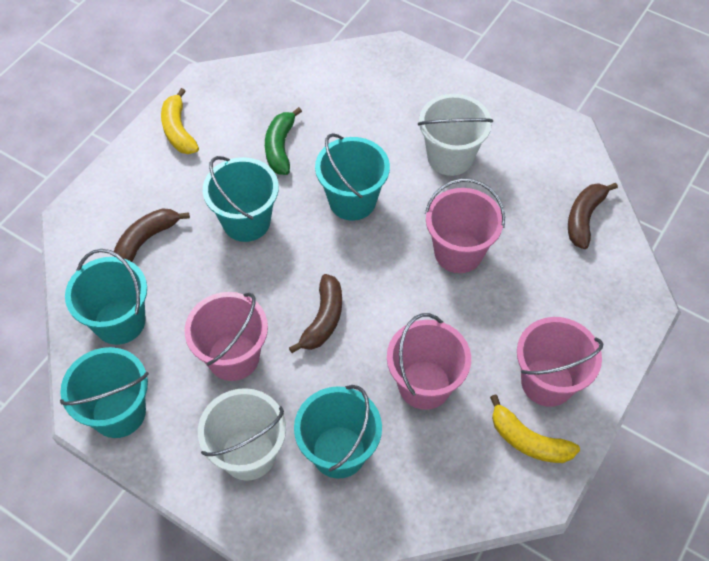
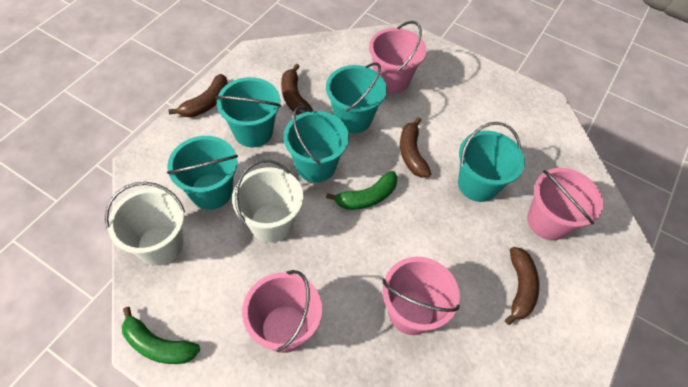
brown banana: 3 -> 4
green banana: 1 -> 2
yellow banana: 2 -> 0

